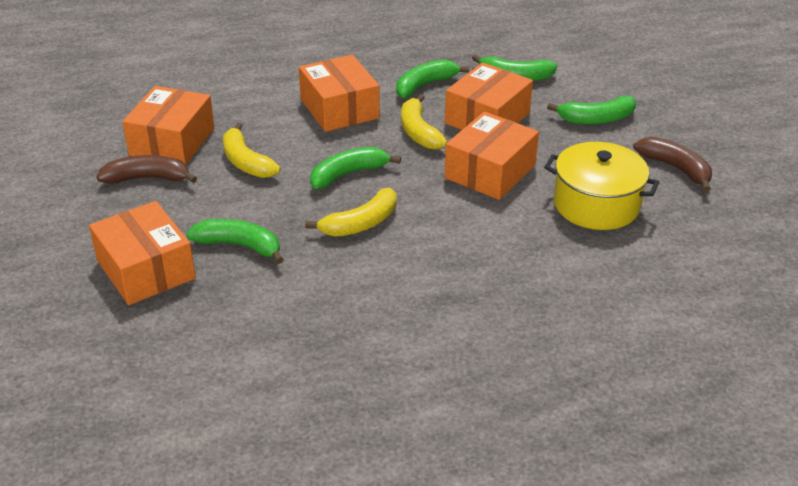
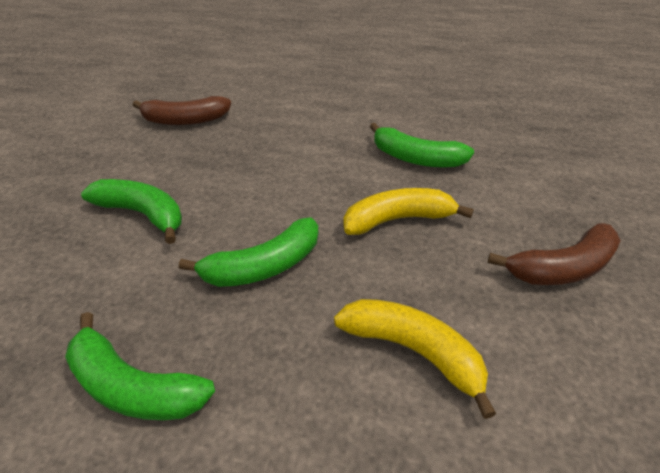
green banana: 5 -> 4
orange box: 5 -> 0
yellow banana: 3 -> 2
yellow pot: 1 -> 0

